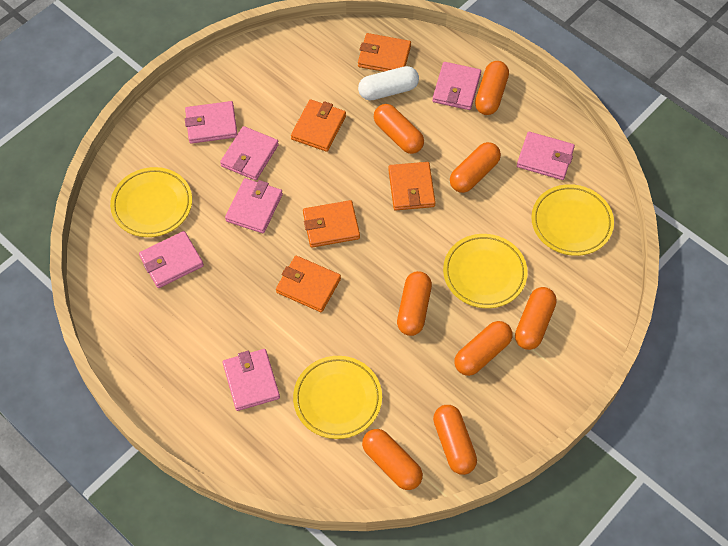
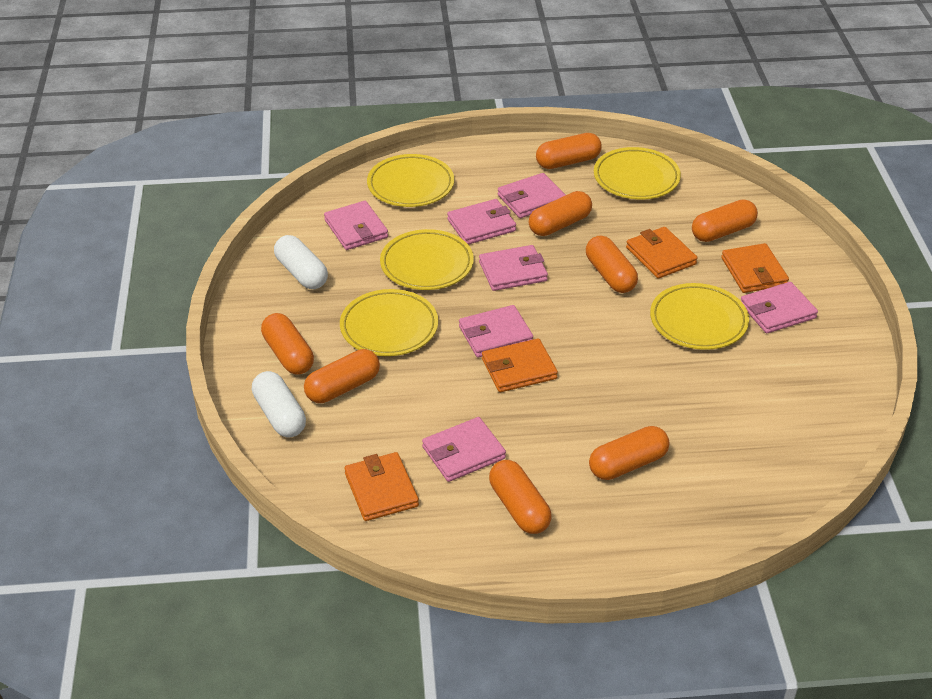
orange wallet: 5 -> 4
white capsule: 1 -> 2
yellow plate: 4 -> 5

